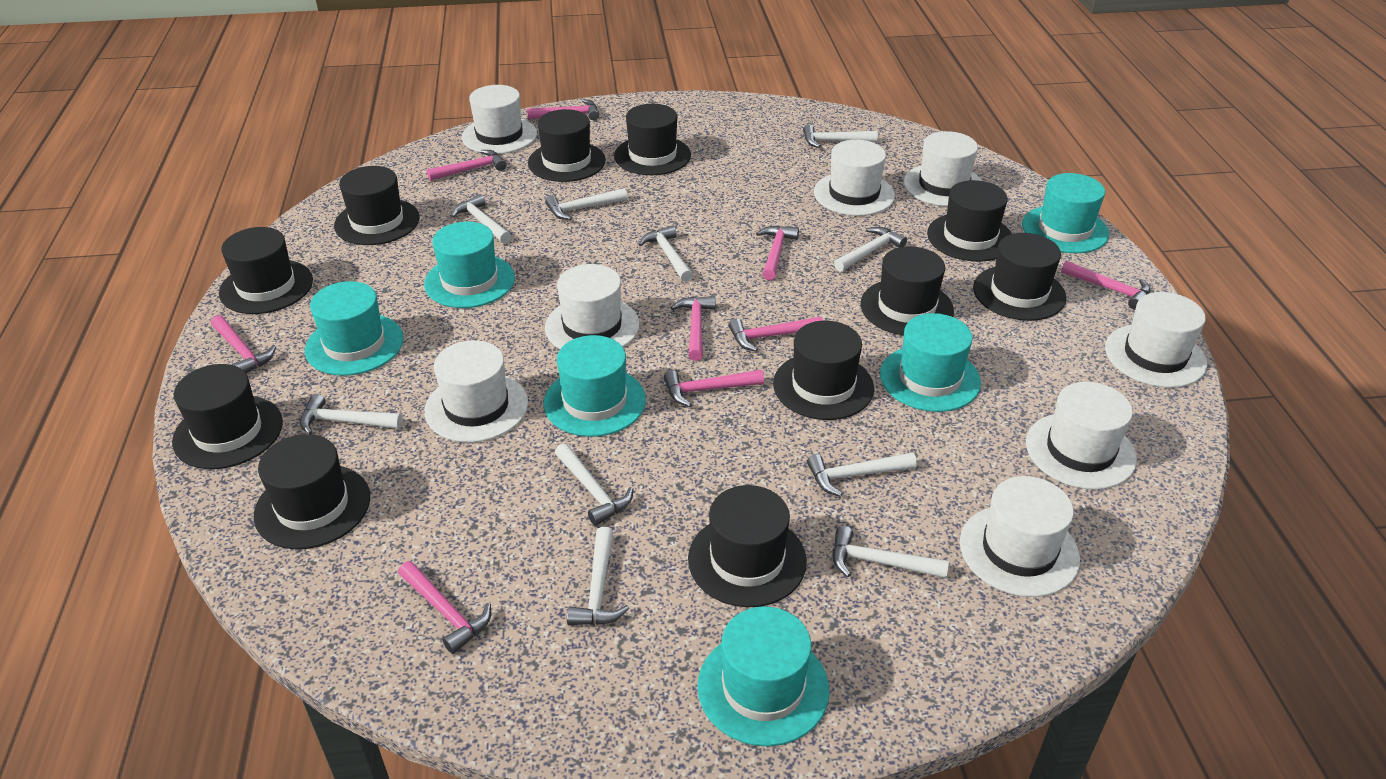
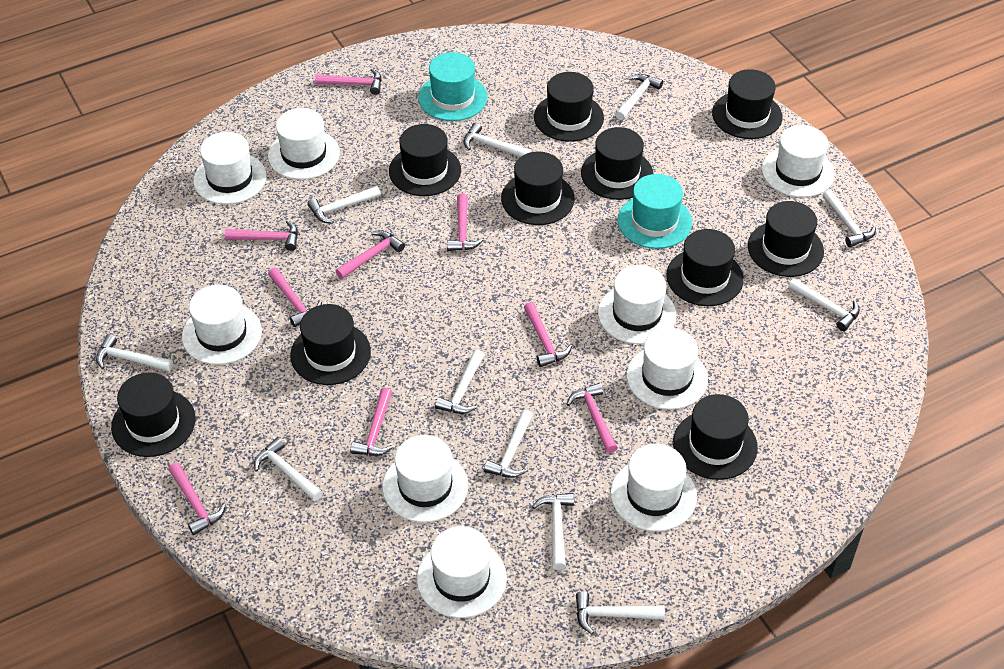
black hat: 11 -> 10
turquoise hat: 6 -> 2
white hammer: 10 -> 11
white hat: 8 -> 9

